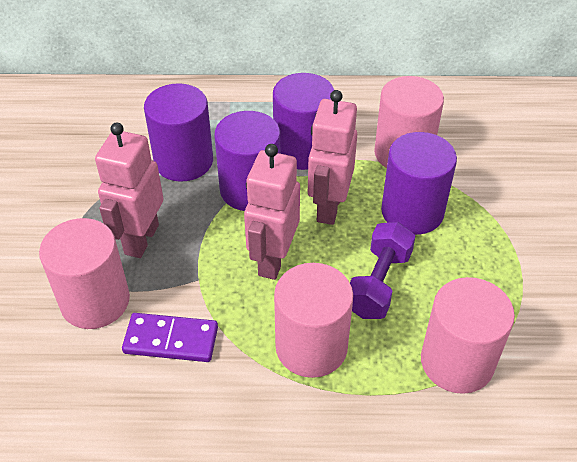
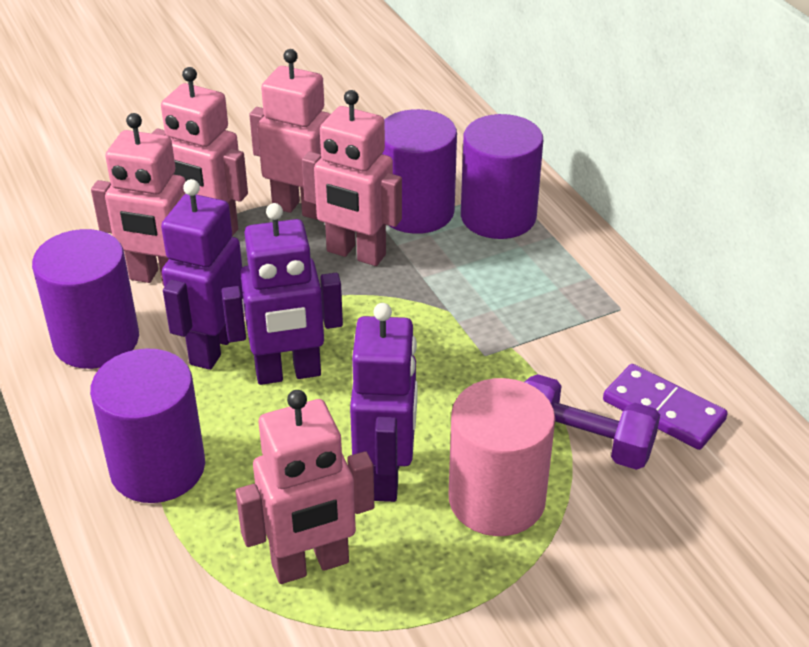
pink cylinder: 4 -> 1
pink robot: 3 -> 5
purple robot: 0 -> 3

